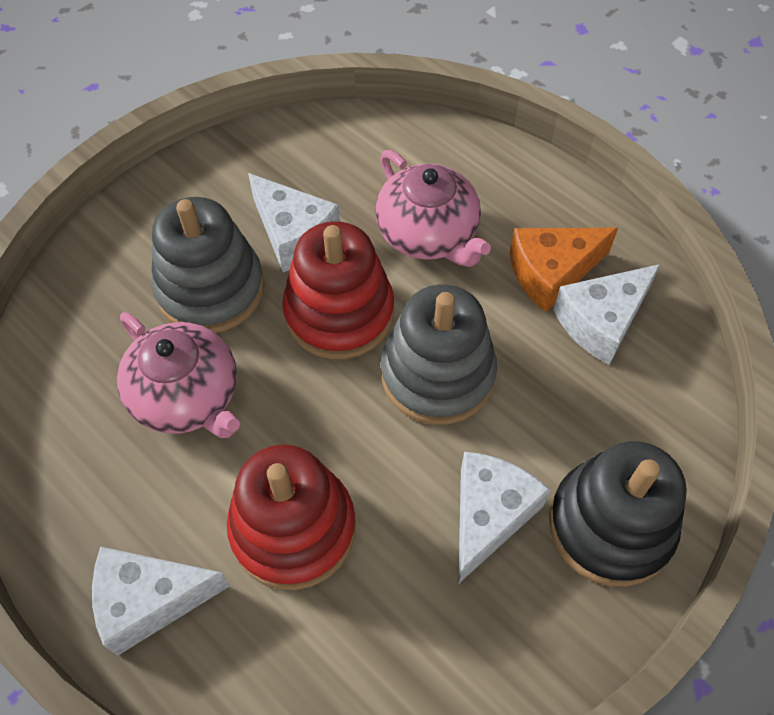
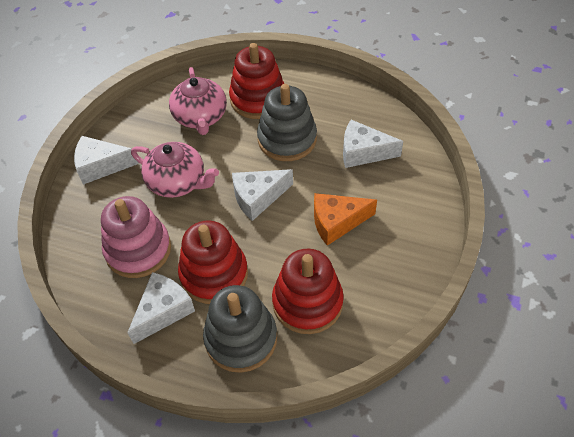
black stacking toy: 1 -> 0
pink stacking toy: 0 -> 1
red stacking toy: 2 -> 3

